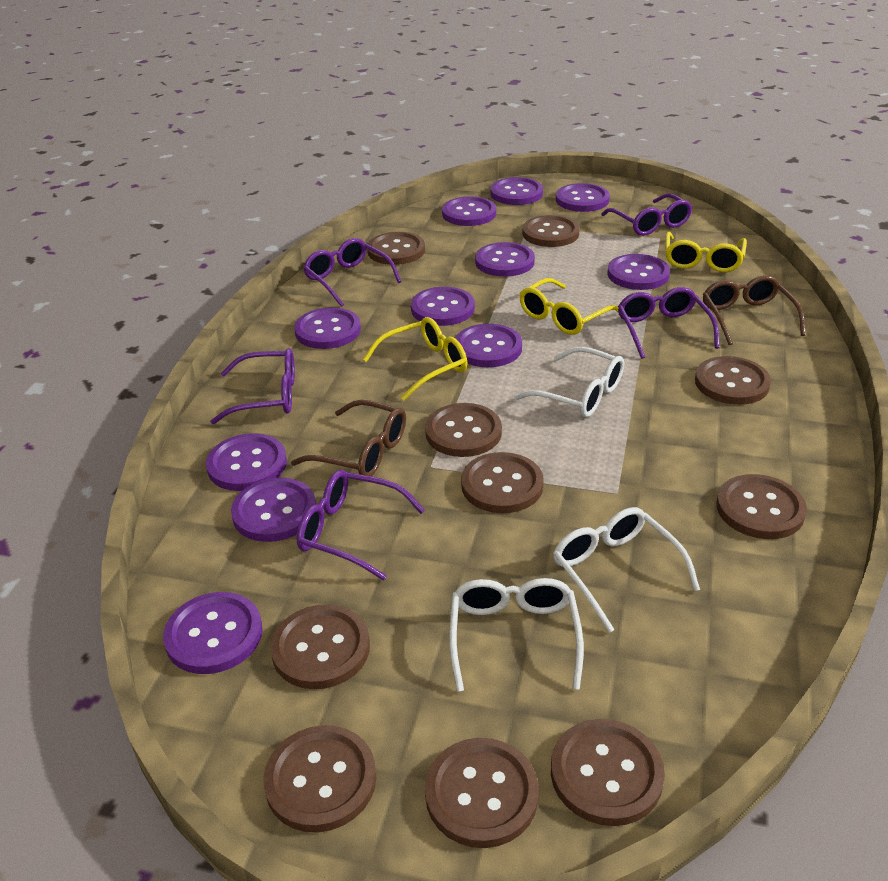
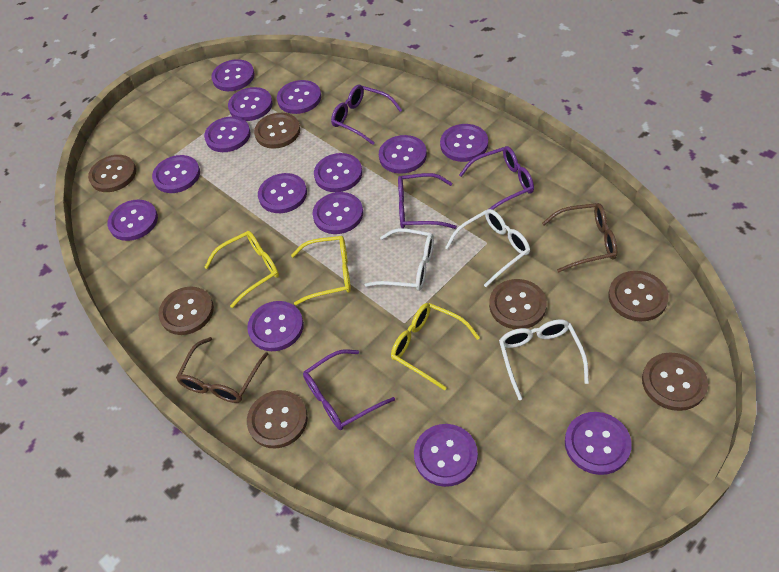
brown button: 10 -> 7
purple button: 11 -> 14
purple glasses: 5 -> 4

